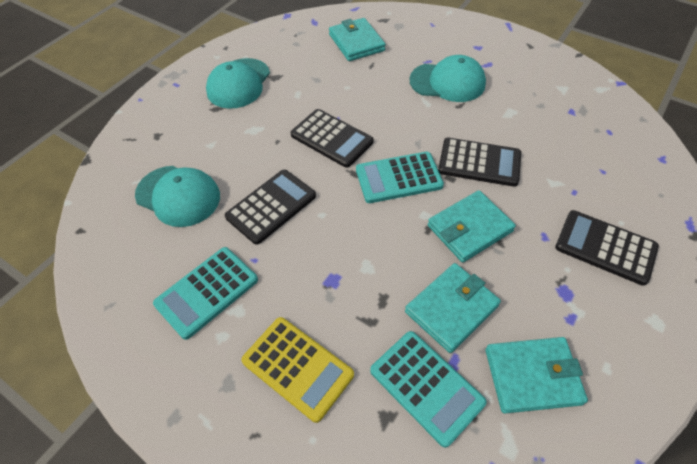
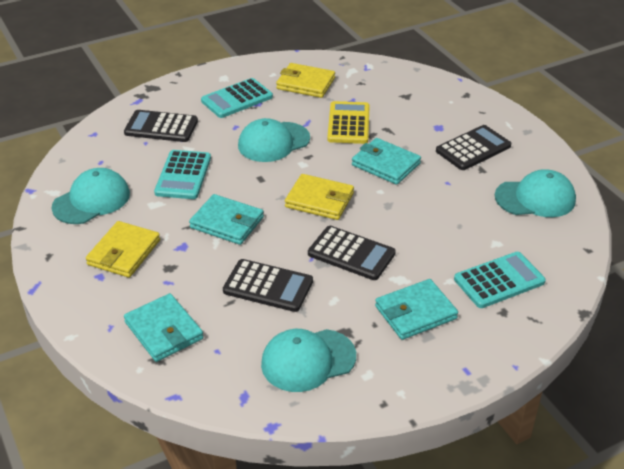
turquoise cap: 3 -> 4
yellow wallet: 0 -> 3

